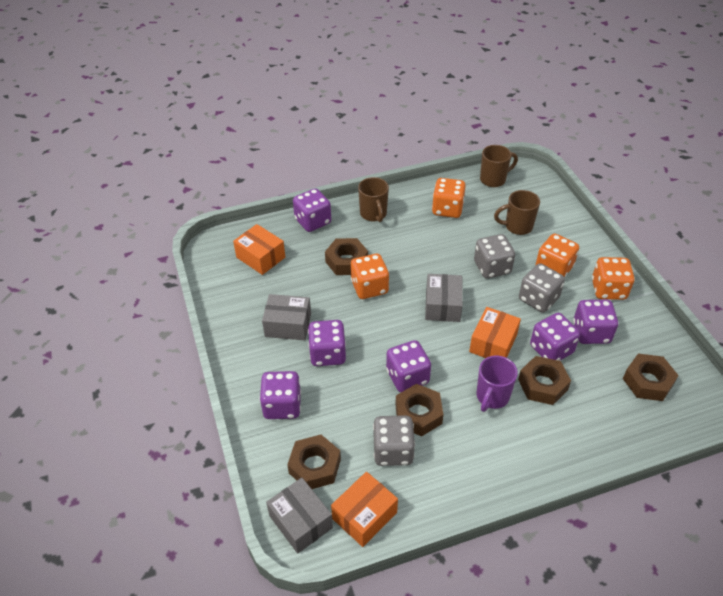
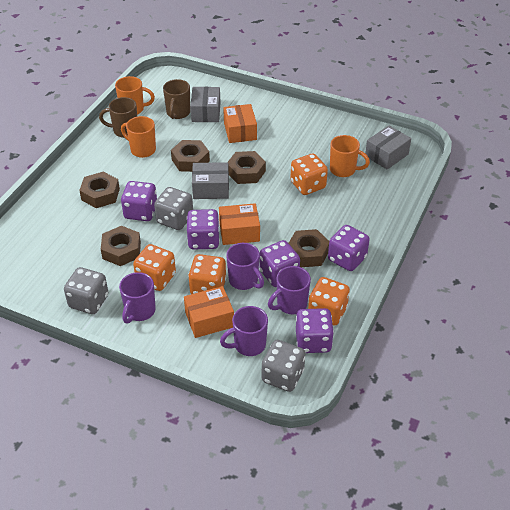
brown mug: 3 -> 2
orange mug: 0 -> 3
purple dice: 6 -> 5
purple mug: 1 -> 4

